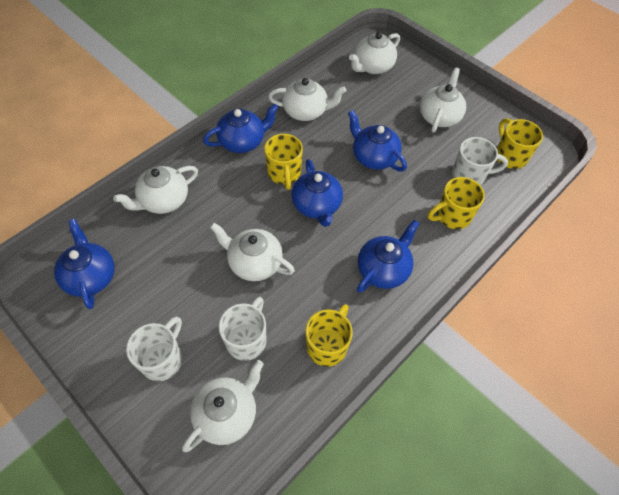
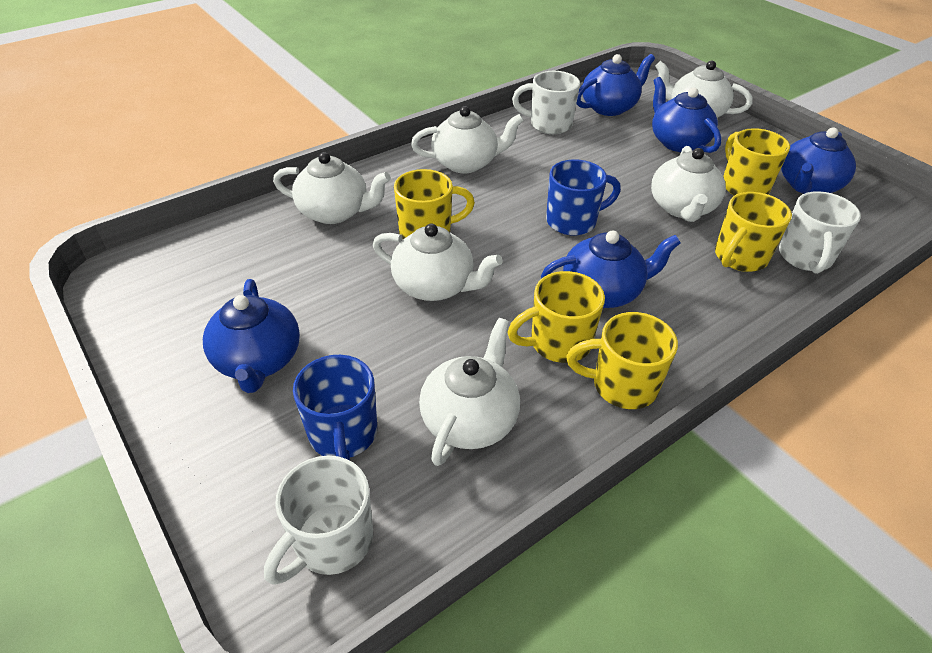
blue mug: 0 -> 2
yellow mug: 4 -> 5

